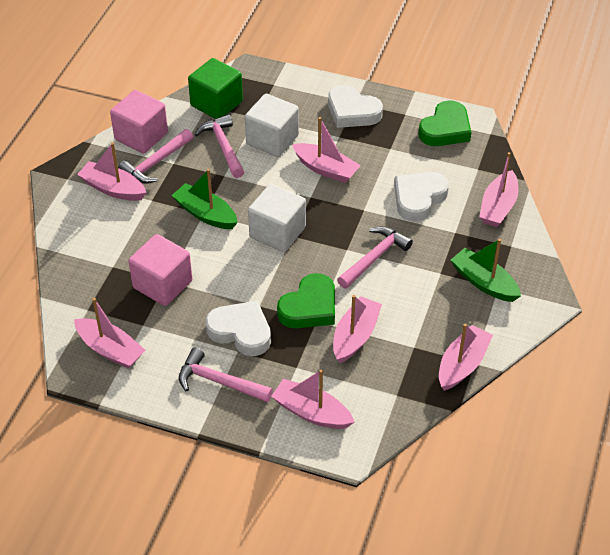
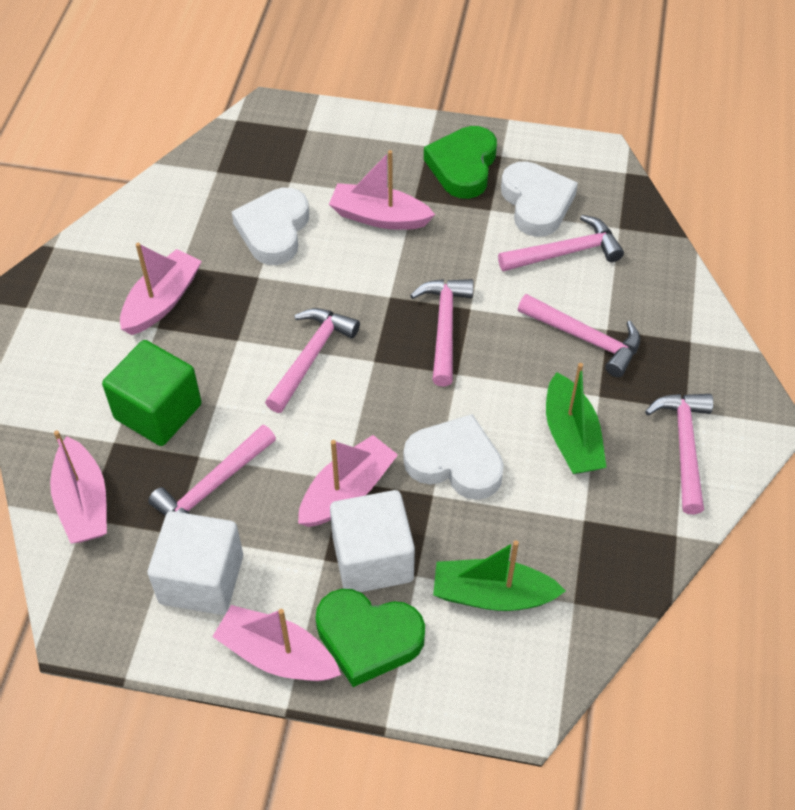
pink boat: 7 -> 5
pink cube: 2 -> 0
pink hammer: 4 -> 6

